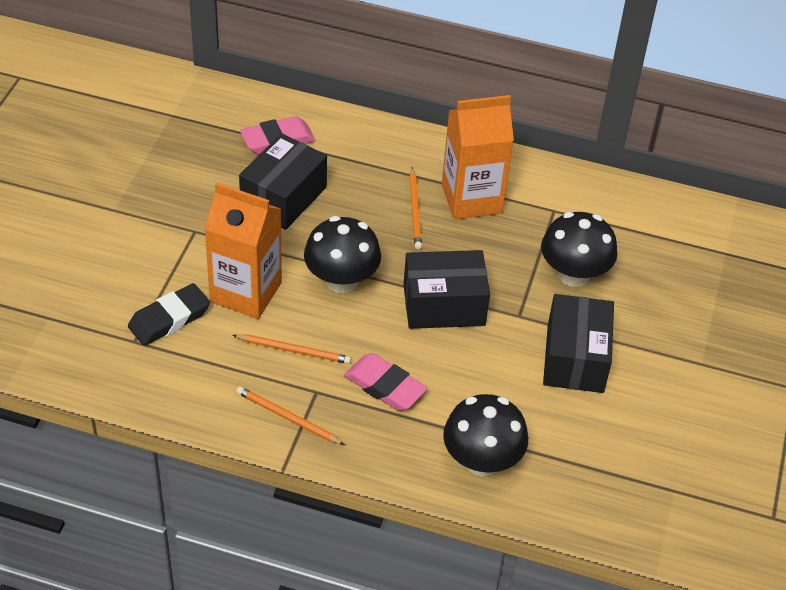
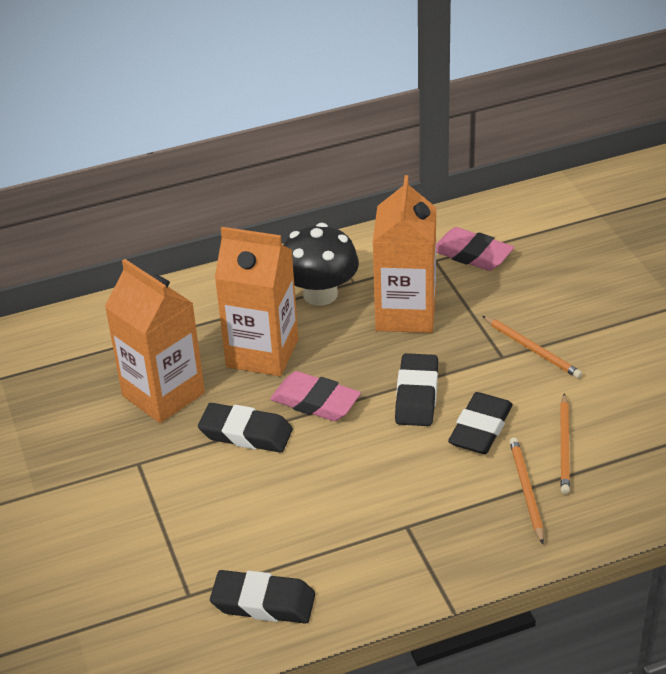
black box: 3 -> 0
black eraser: 1 -> 4
black mushroom: 3 -> 1
orange carton: 2 -> 3

